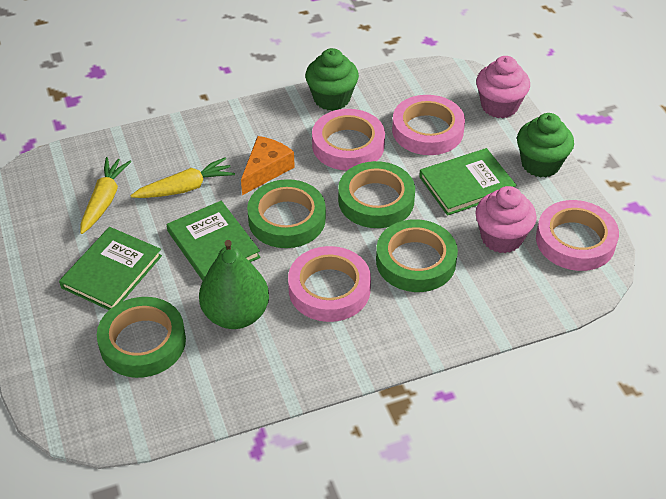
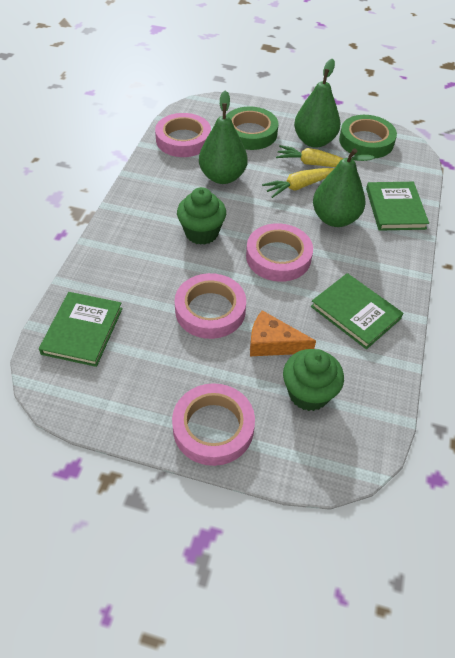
green pear: 1 -> 3
green tape: 4 -> 2
pink cupcake: 2 -> 0

